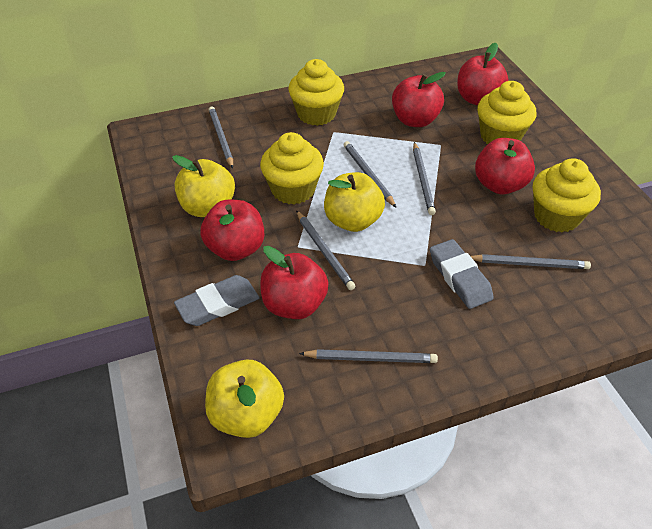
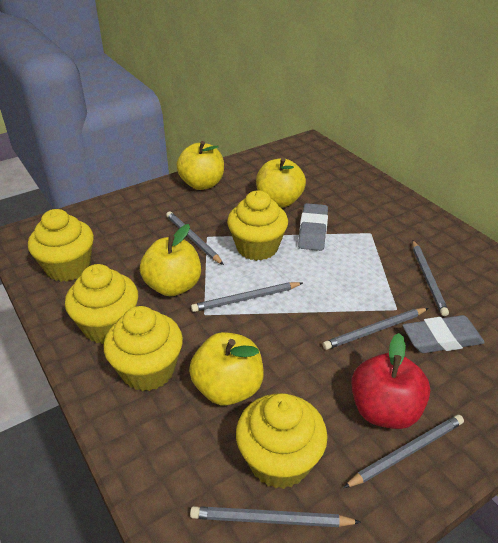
red apple: 5 -> 1
yellow apple: 3 -> 4
yellow cupcake: 4 -> 5

